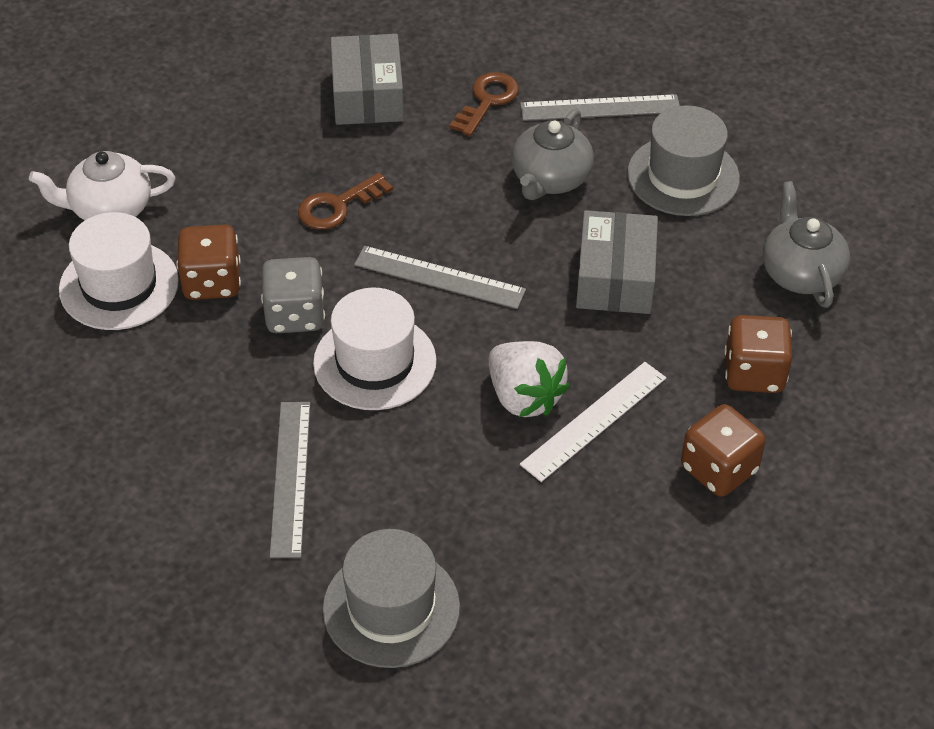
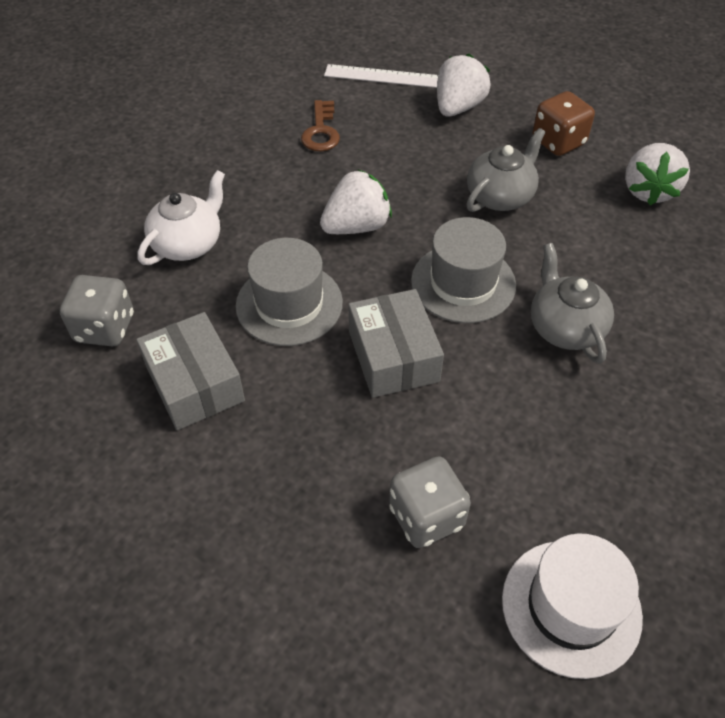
brown dice: 3 -> 1
brown key: 2 -> 1
grey dice: 1 -> 2
grey ruler: 3 -> 0
white hat: 2 -> 1
white strawberry: 1 -> 3

